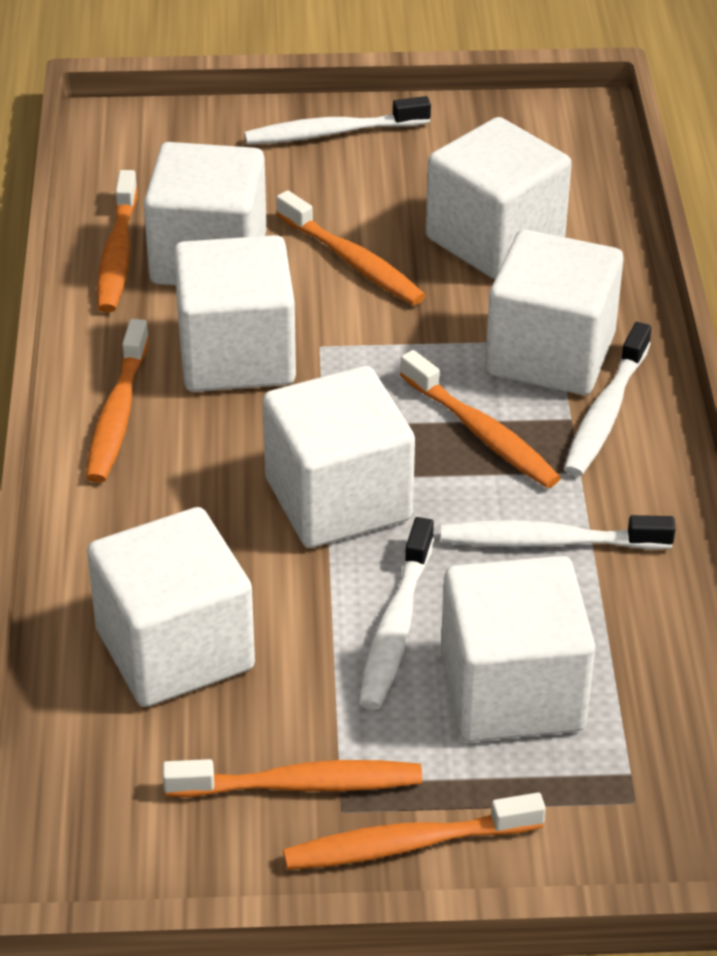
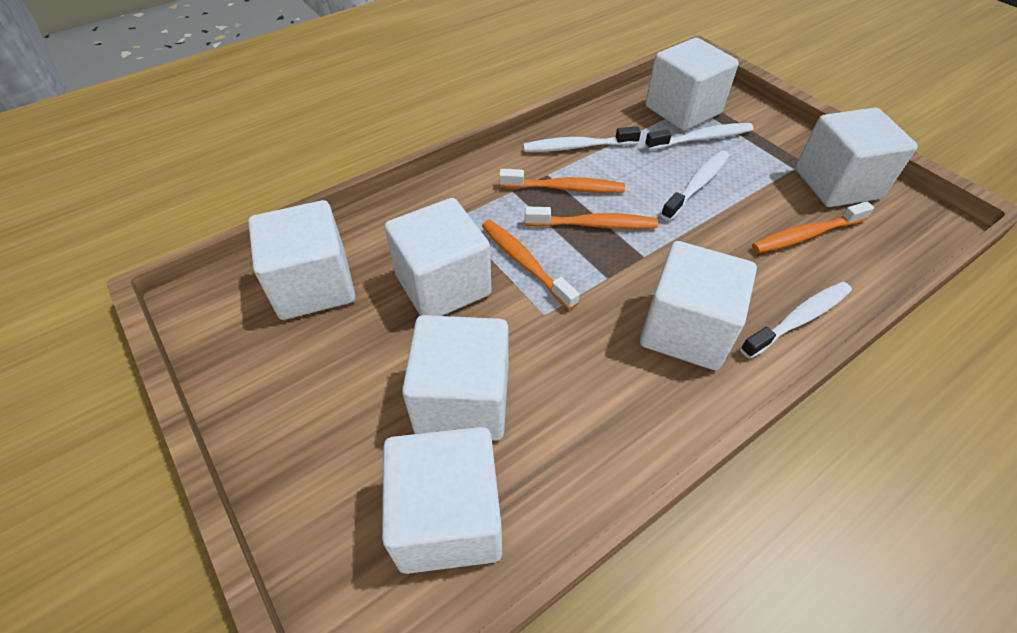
orange toothbrush: 6 -> 4

